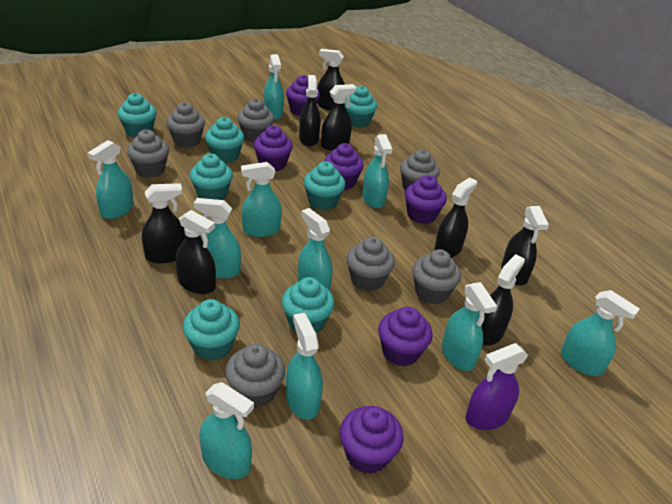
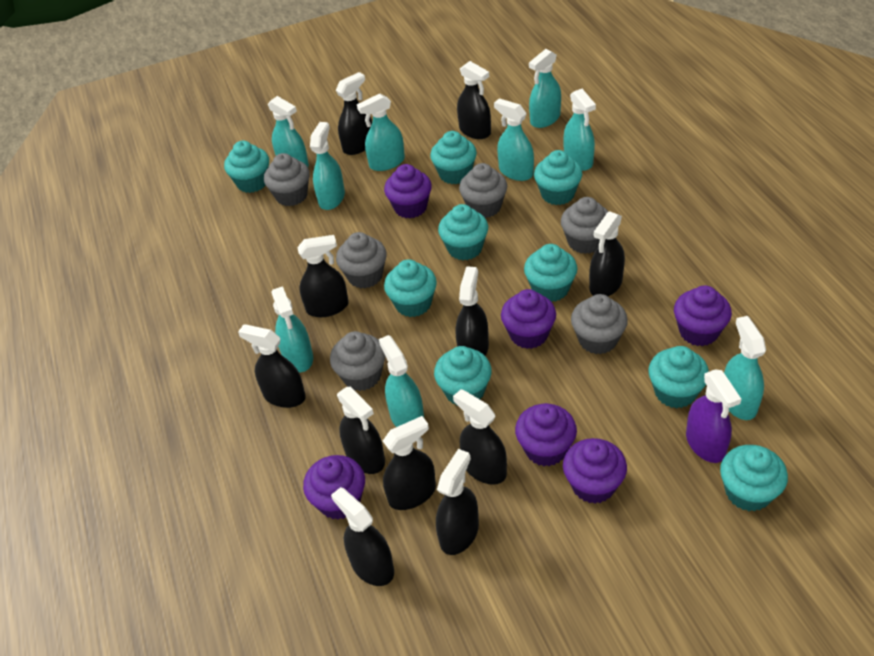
black spray bottle: 8 -> 11
grey cupcake: 7 -> 6
turquoise cupcake: 7 -> 9
turquoise spray bottle: 10 -> 9

